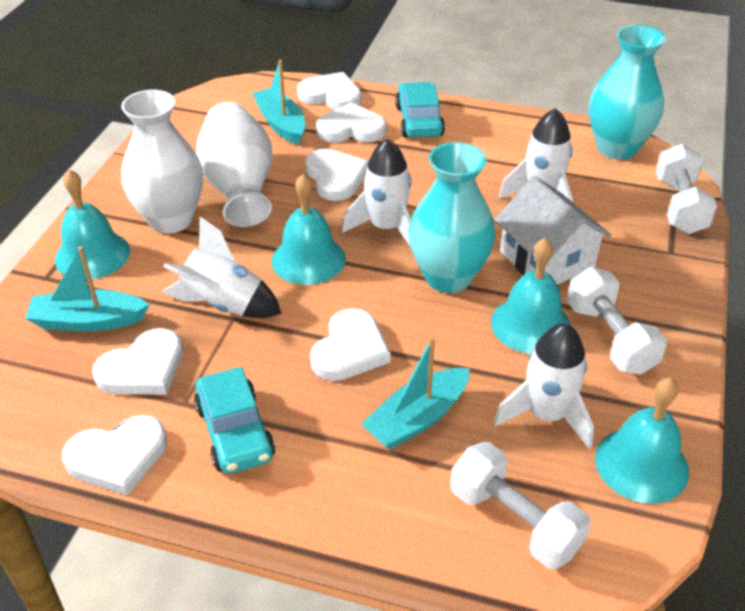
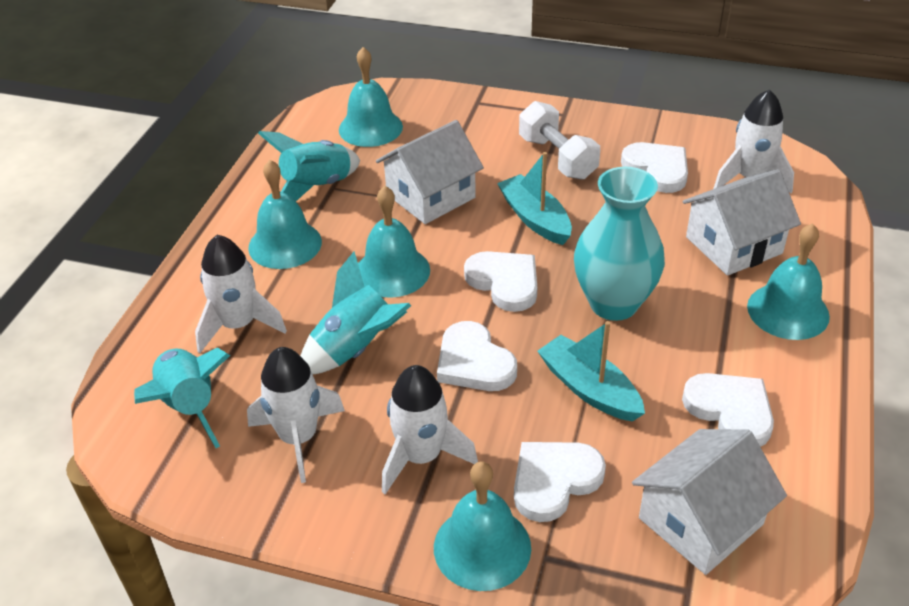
turquoise bell: 4 -> 5
turquoise boat: 3 -> 2
turquoise car: 2 -> 0
turquoise rocket: 0 -> 3
turquoise vase: 2 -> 1
white dumbbell: 3 -> 1
white heart: 6 -> 5
white house: 1 -> 3
white vase: 2 -> 0

